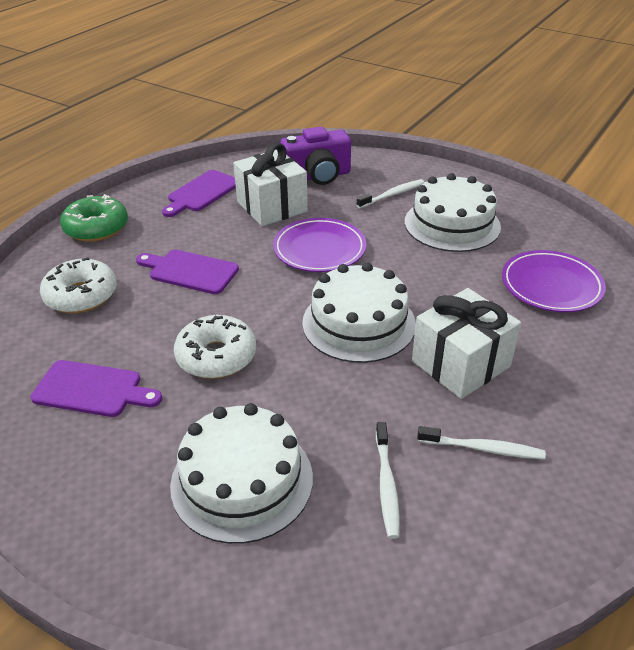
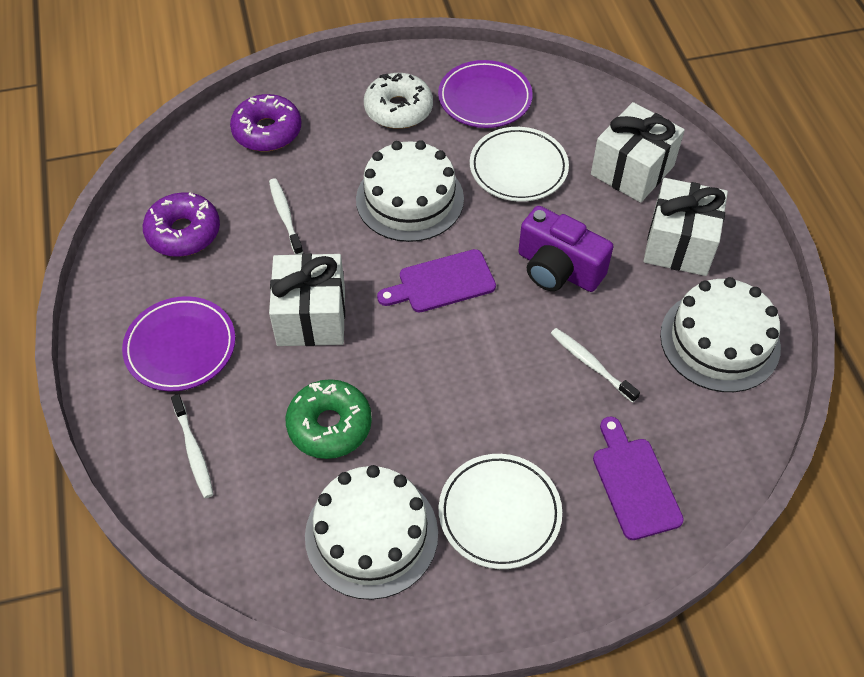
purple cutting board: 3 -> 2
purple donut: 0 -> 2
white donut: 2 -> 1
white gift: 2 -> 3
white plate: 0 -> 2

